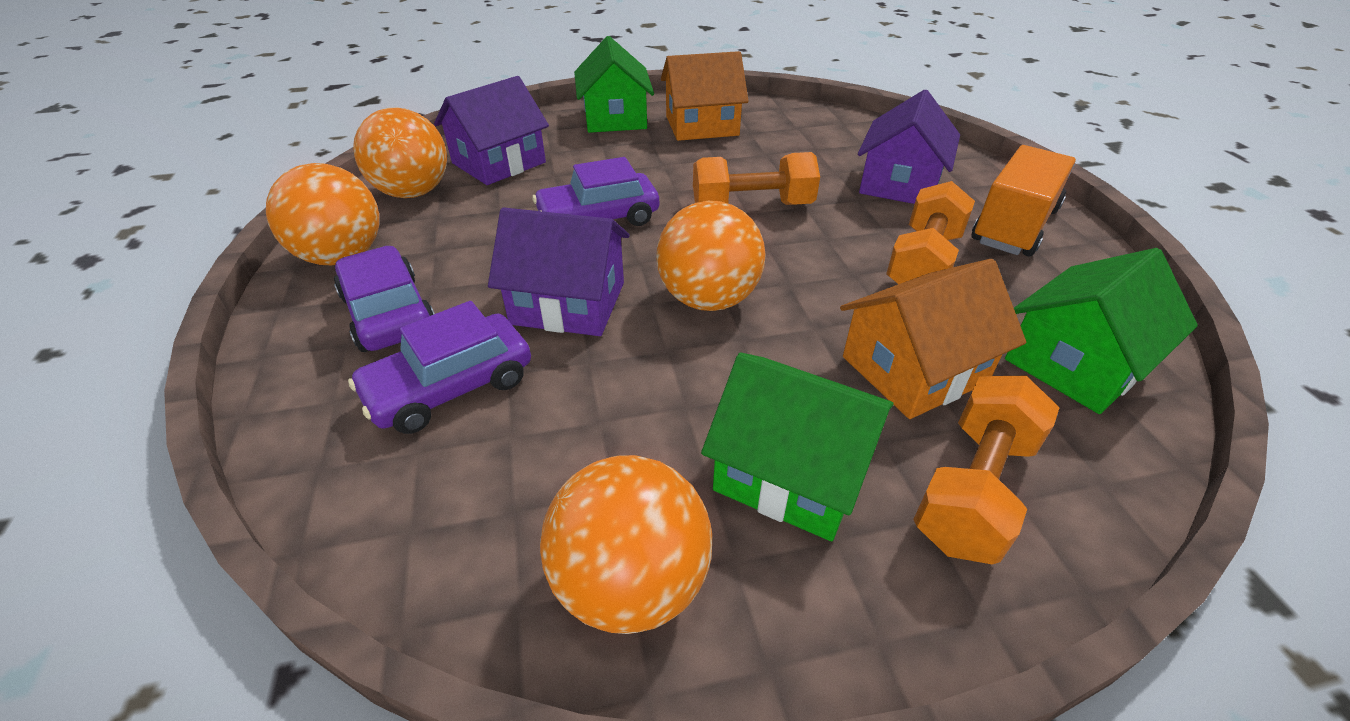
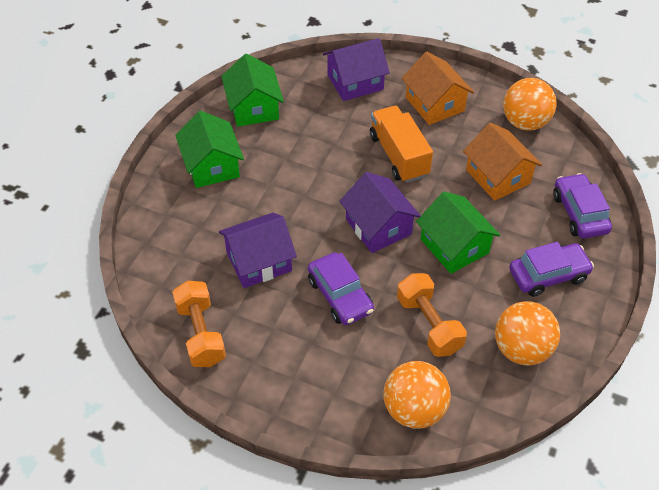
orange ball: 4 -> 3
orange dumbbell: 3 -> 2

